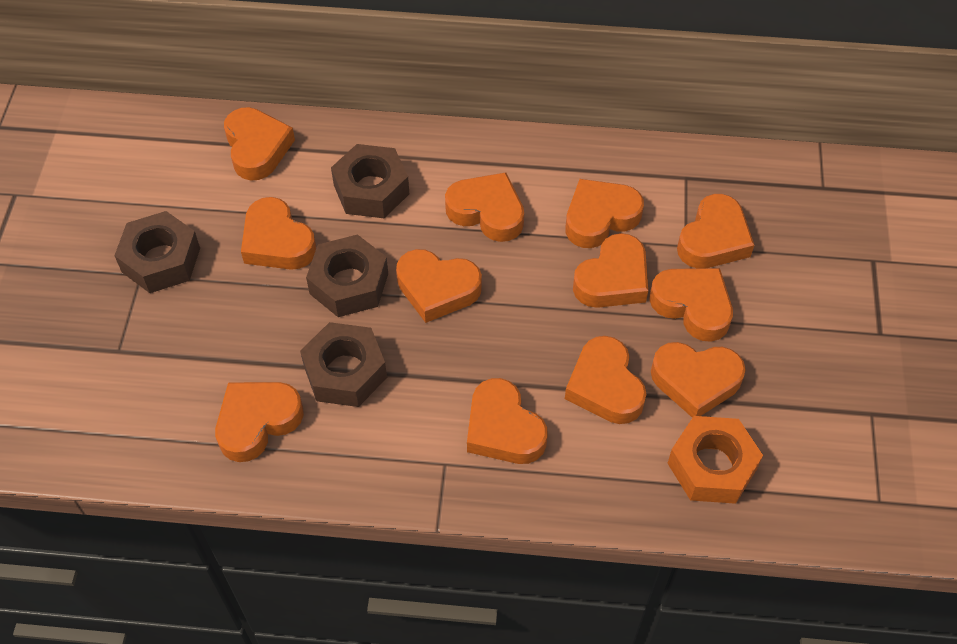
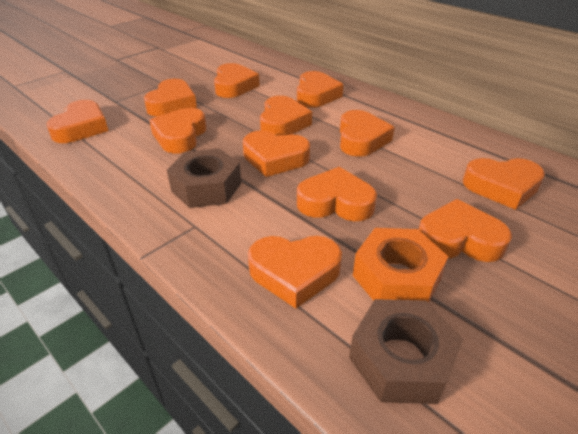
brown nut: 4 -> 2

